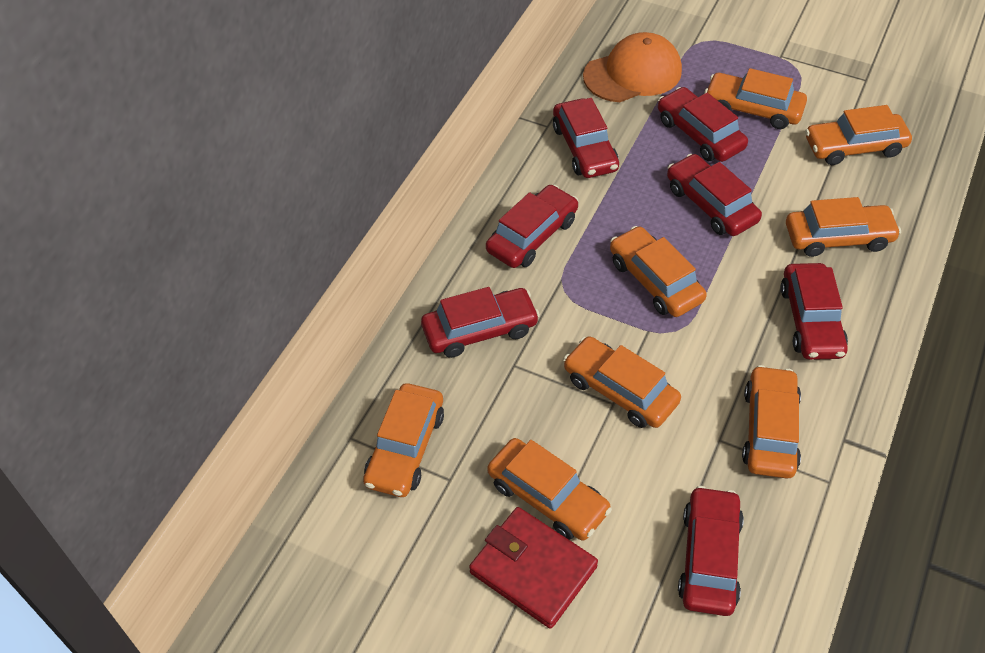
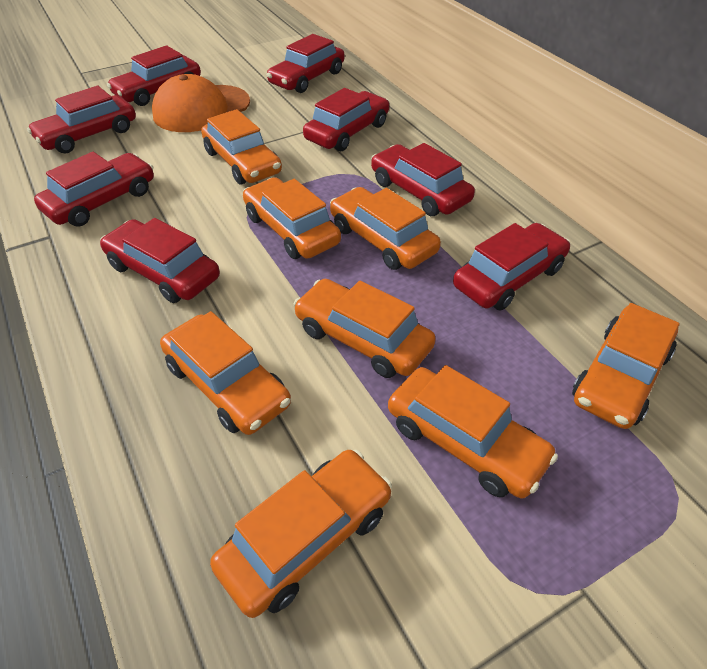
red car: 7 -> 8
red wallet: 1 -> 0

